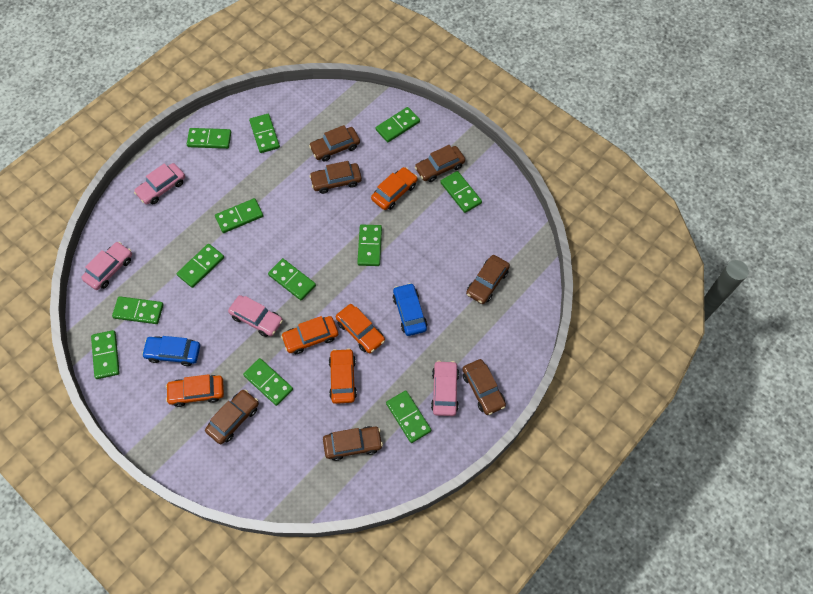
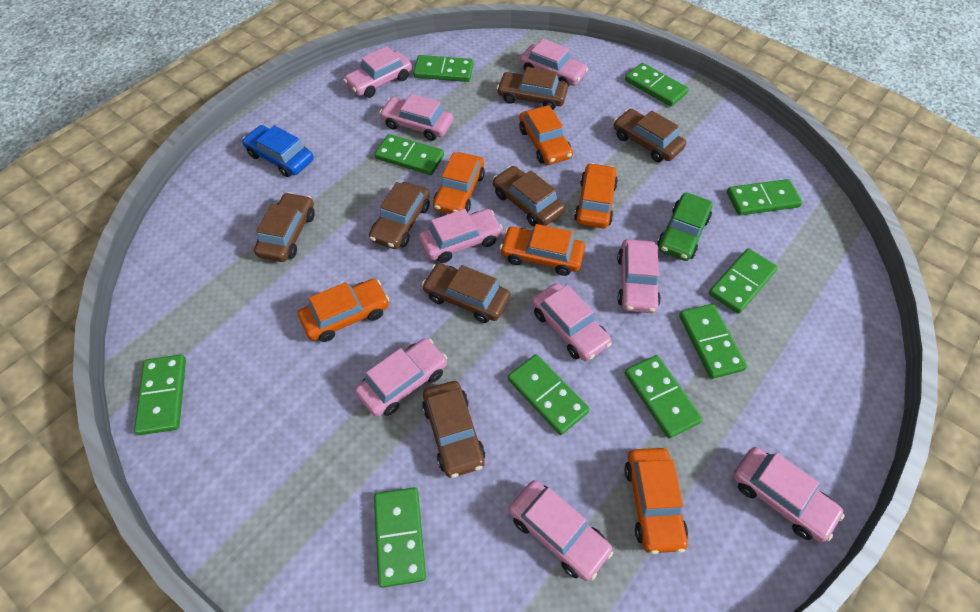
blue car: 2 -> 1
green car: 0 -> 1
green domino: 12 -> 10
orange car: 5 -> 6
pink car: 4 -> 9

